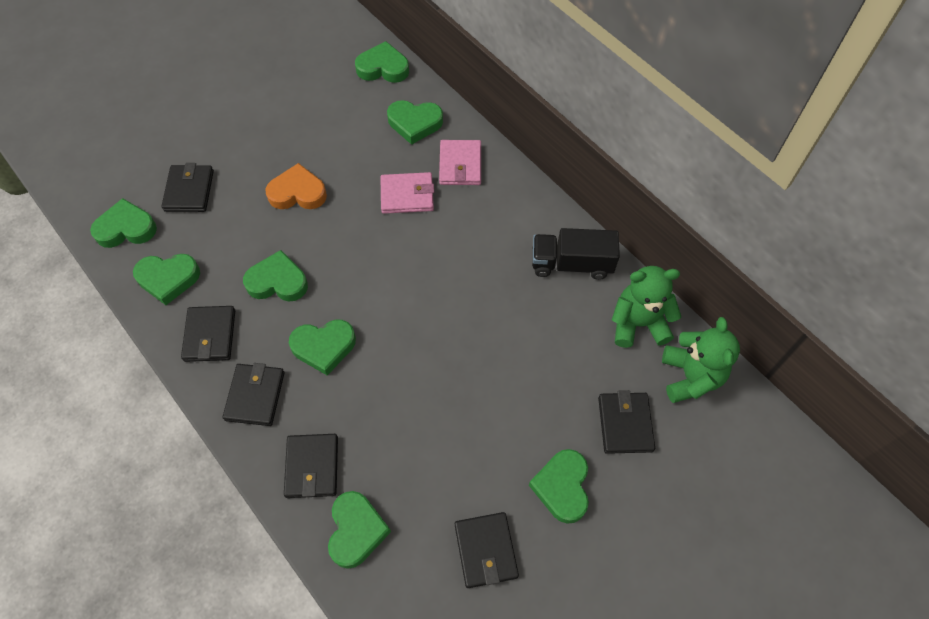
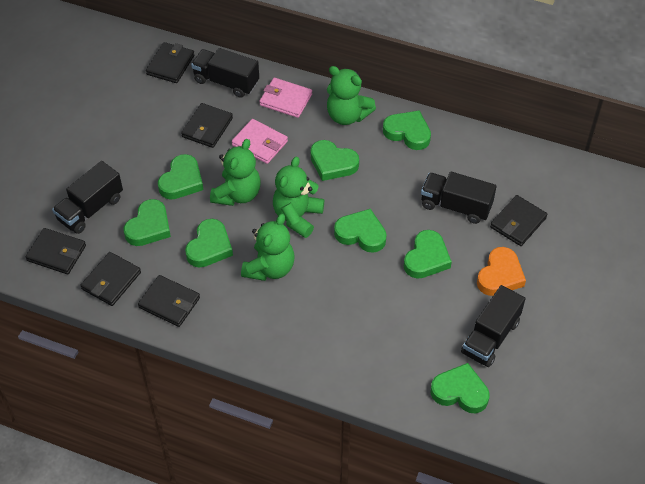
black truck: 1 -> 4
green teddy bear: 2 -> 4

